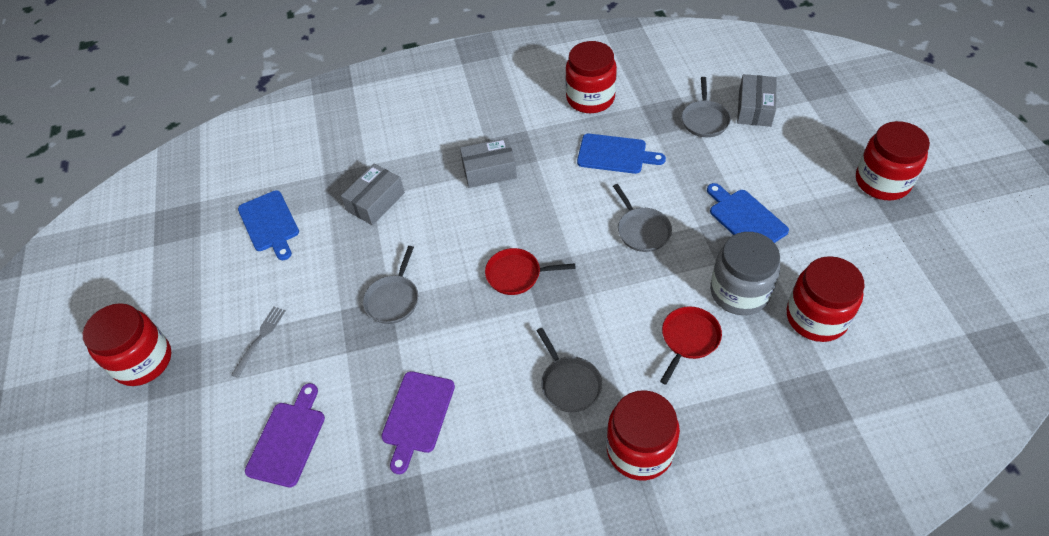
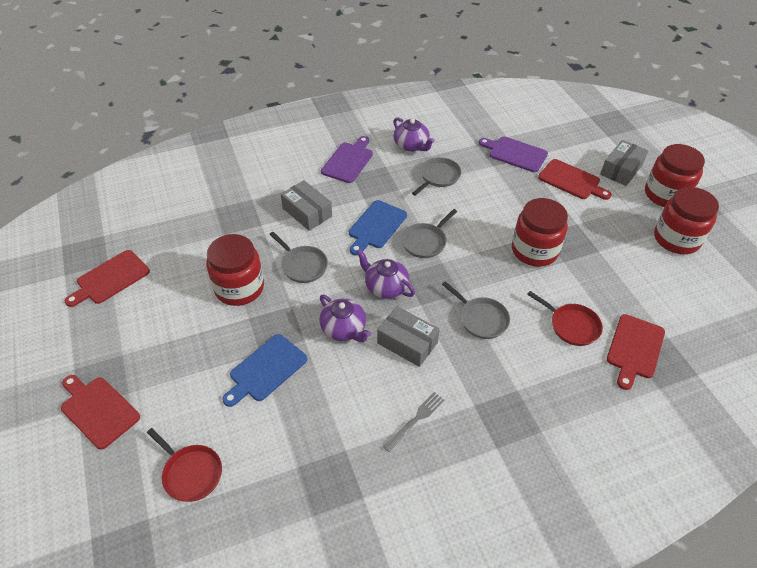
blue cutting board: 3 -> 2
grey jar: 1 -> 0
purple teapot: 0 -> 3
red cutting board: 0 -> 4
red jar: 5 -> 4

